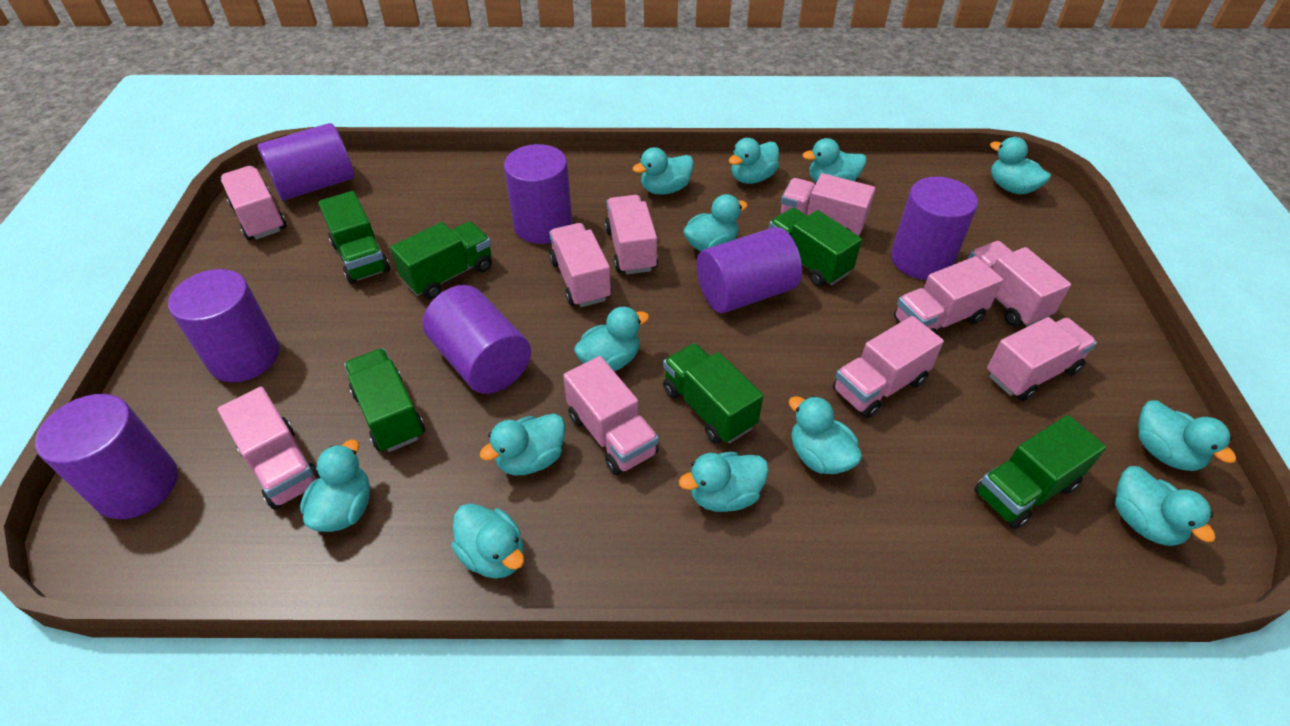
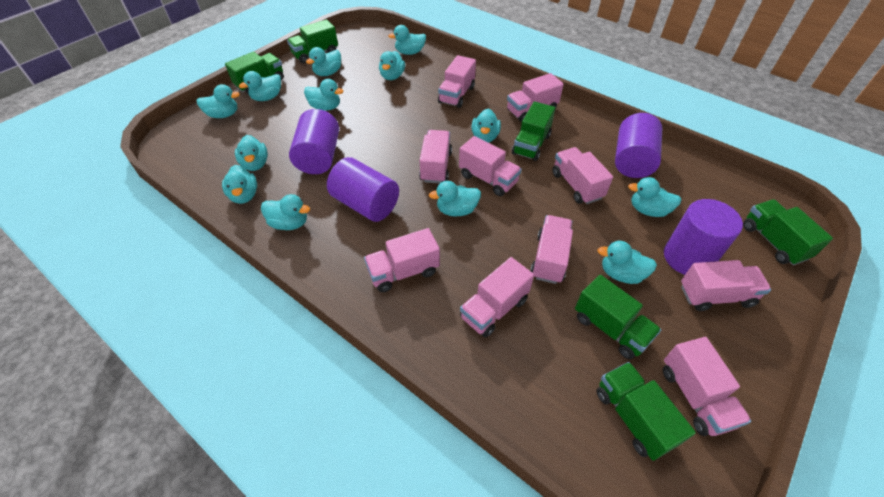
purple cylinder: 7 -> 4

